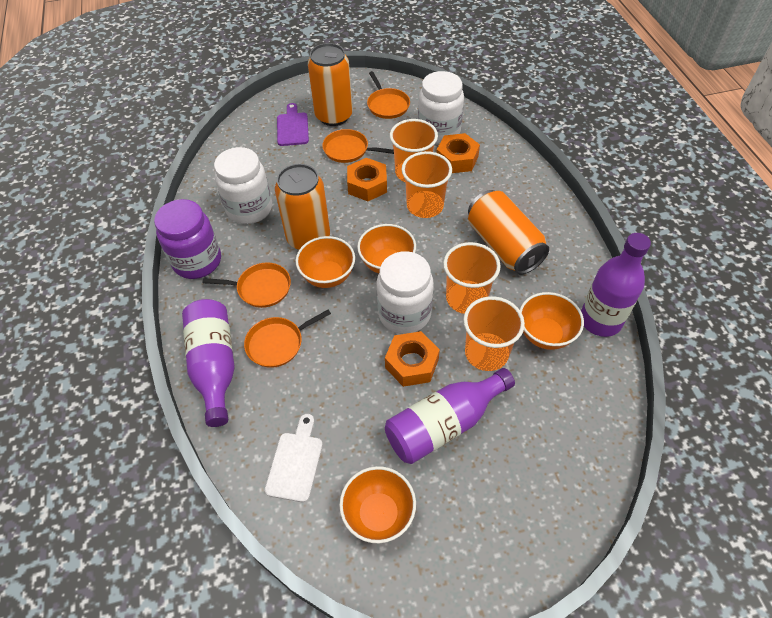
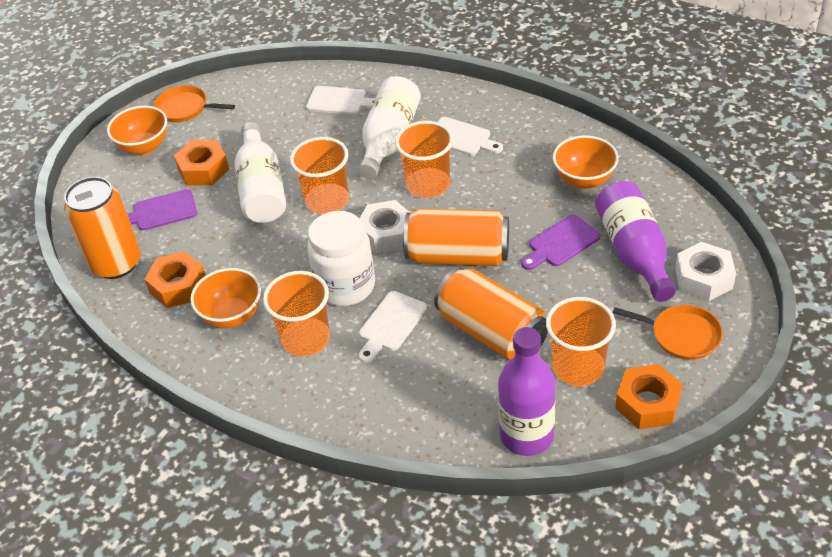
orange bowl: 4 -> 3
orange pan: 4 -> 2
purple bottle: 3 -> 2
purple cutting board: 1 -> 2
purple jar: 1 -> 0
white bottle: 0 -> 2
white cutting board: 1 -> 3
white jar: 3 -> 1
white nut: 0 -> 2

